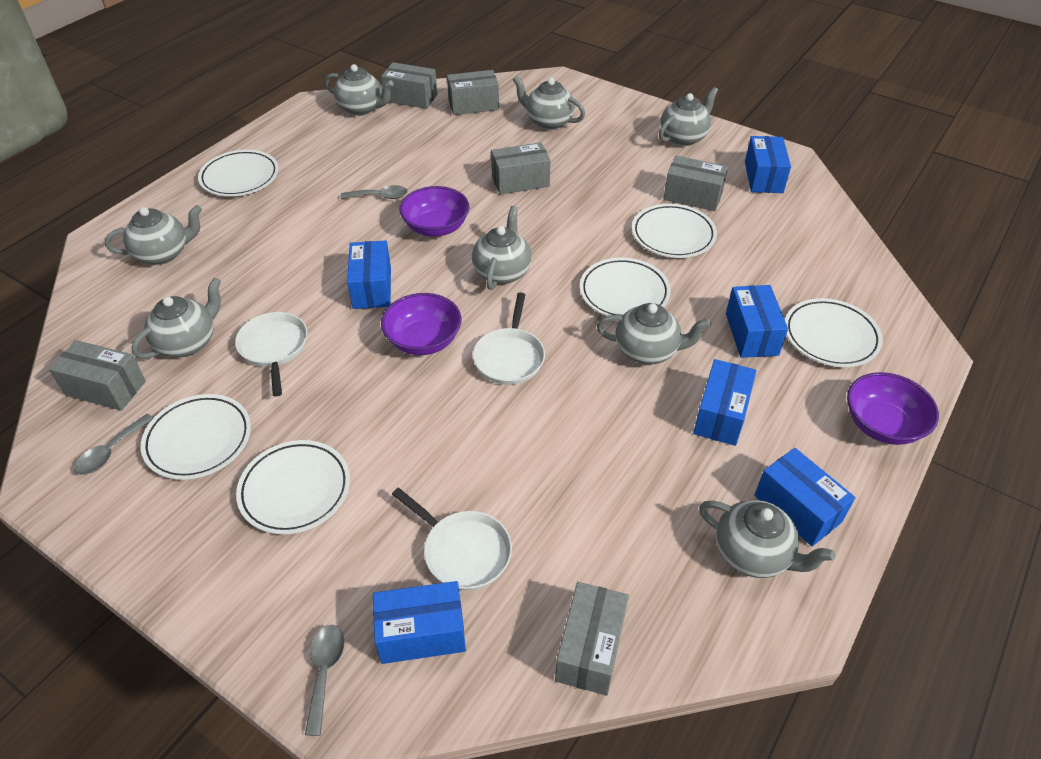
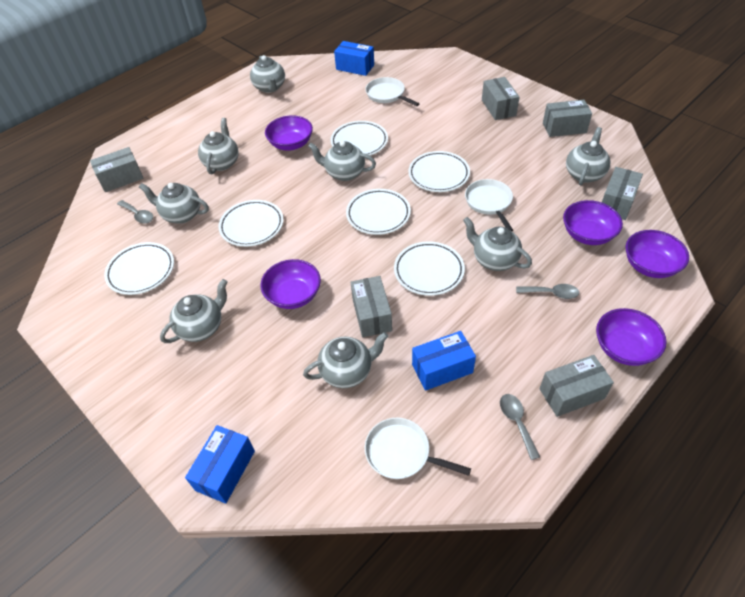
blue box: 6 -> 3
purple bowl: 3 -> 5

